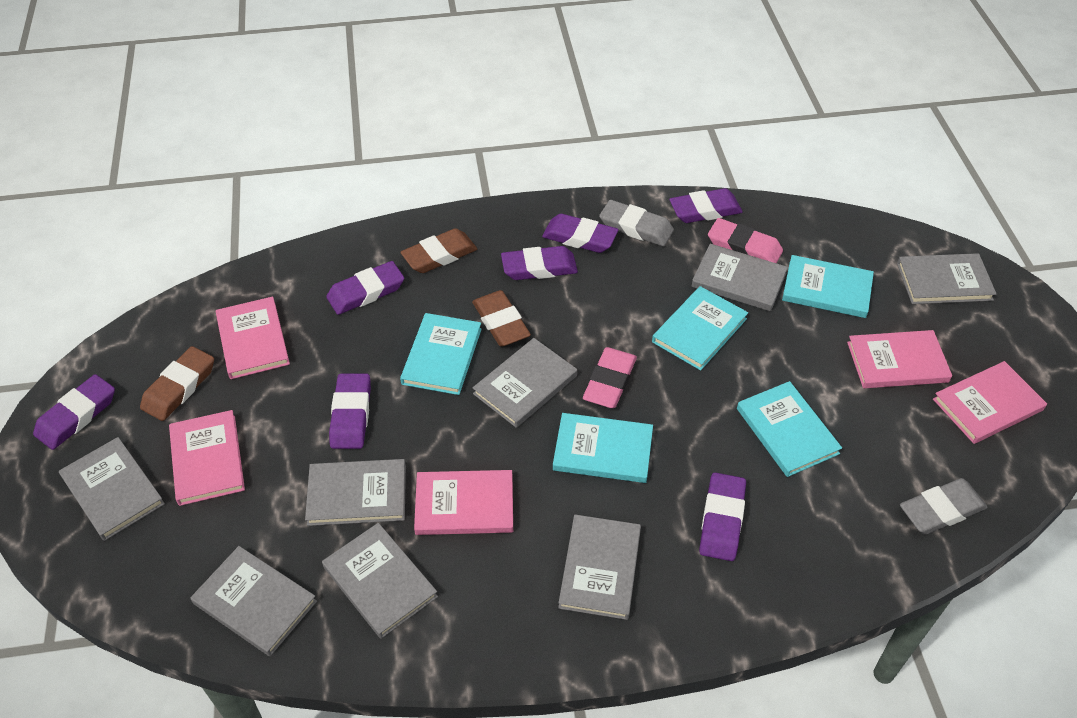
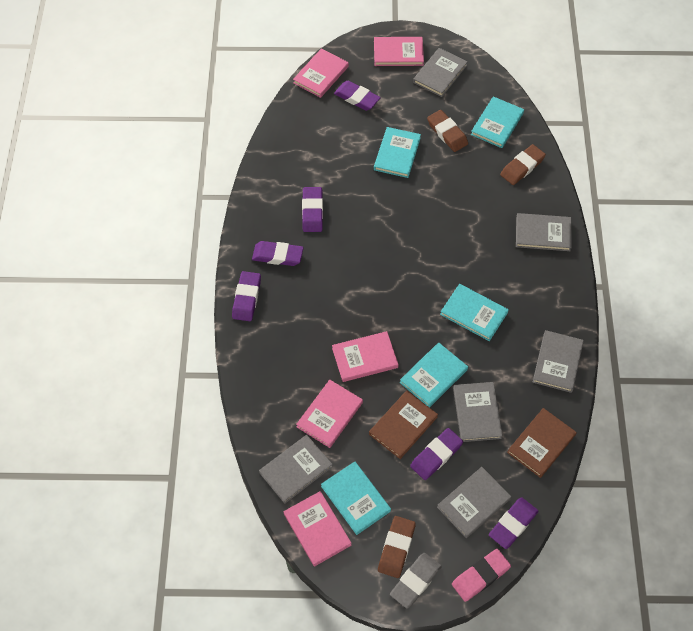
brown book: 0 -> 2
grey book: 8 -> 6
grey eraser: 2 -> 1
pink eraser: 2 -> 1
purple eraser: 7 -> 6

